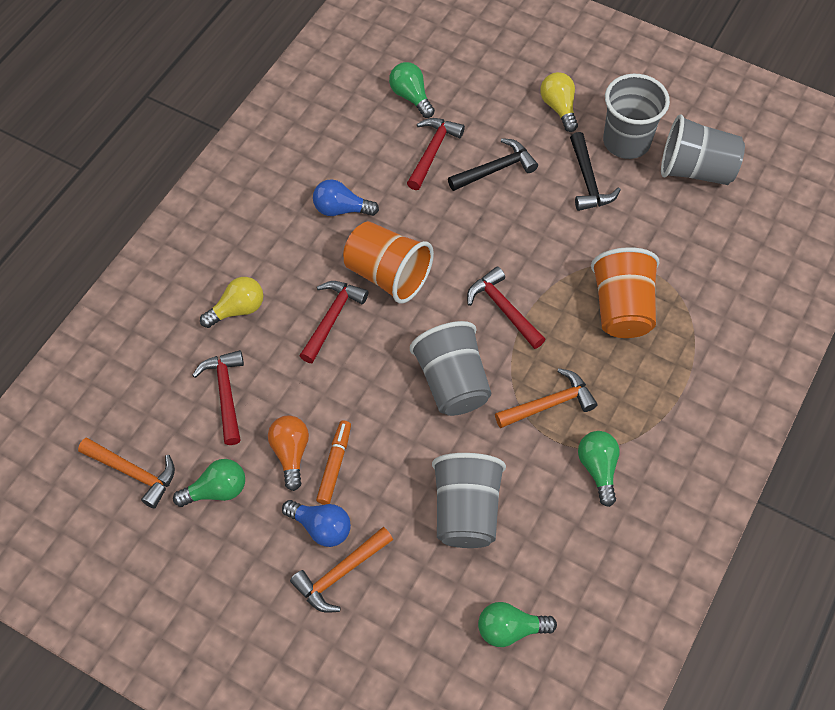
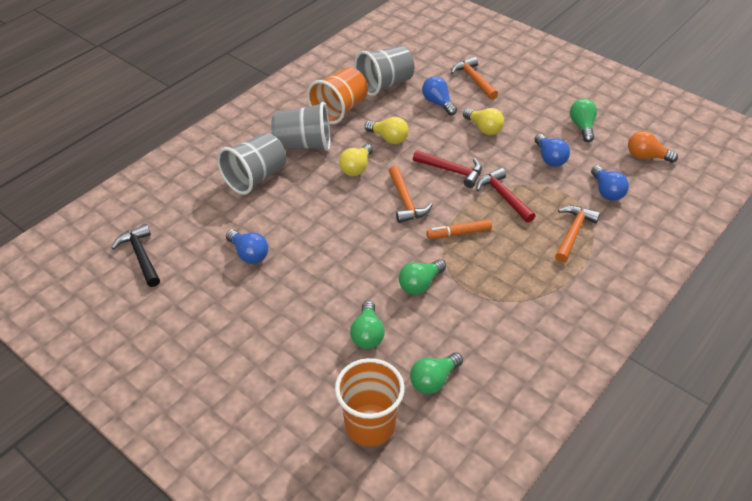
black hammer: 2 -> 1
blue light bulb: 2 -> 4
grey cup: 4 -> 3
red hammer: 4 -> 2
yellow light bulb: 2 -> 3

